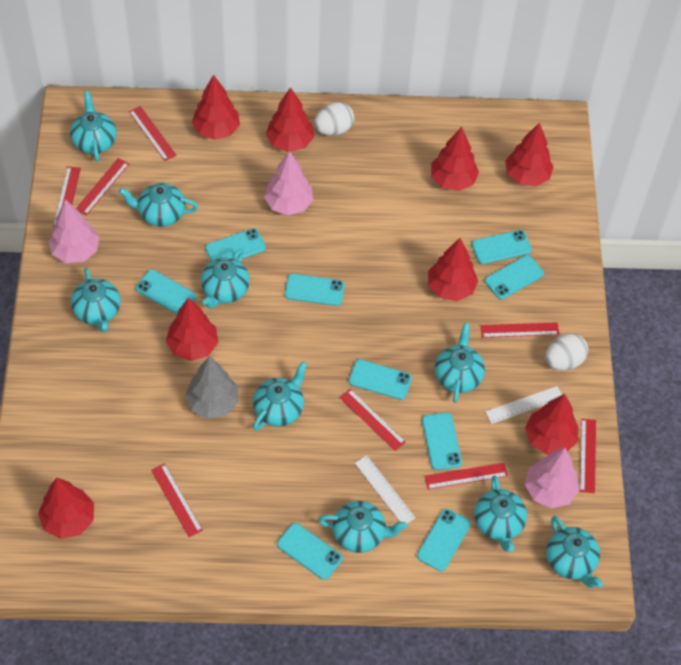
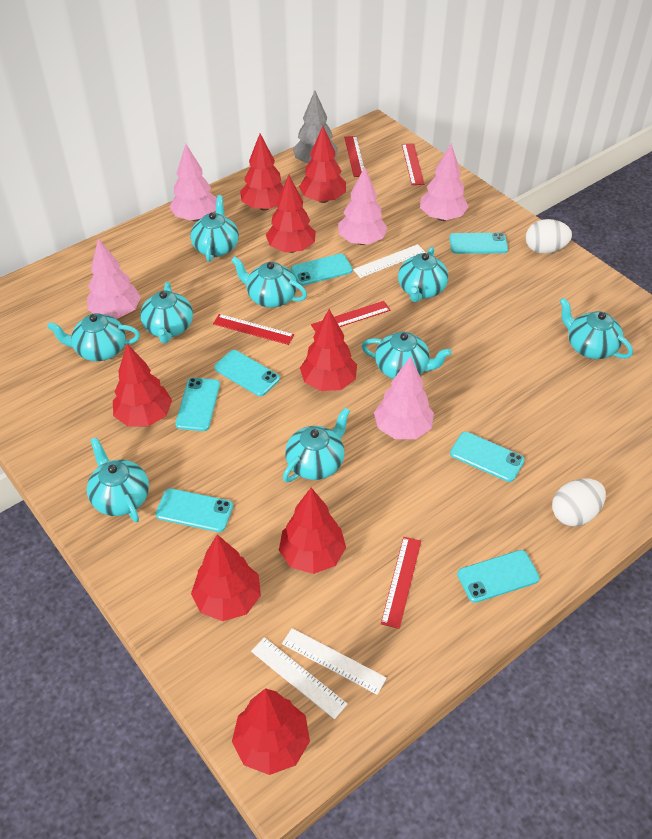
pink tree: 3 -> 5
red ruler: 8 -> 5
turquoise phone: 9 -> 7
white ruler: 2 -> 3

